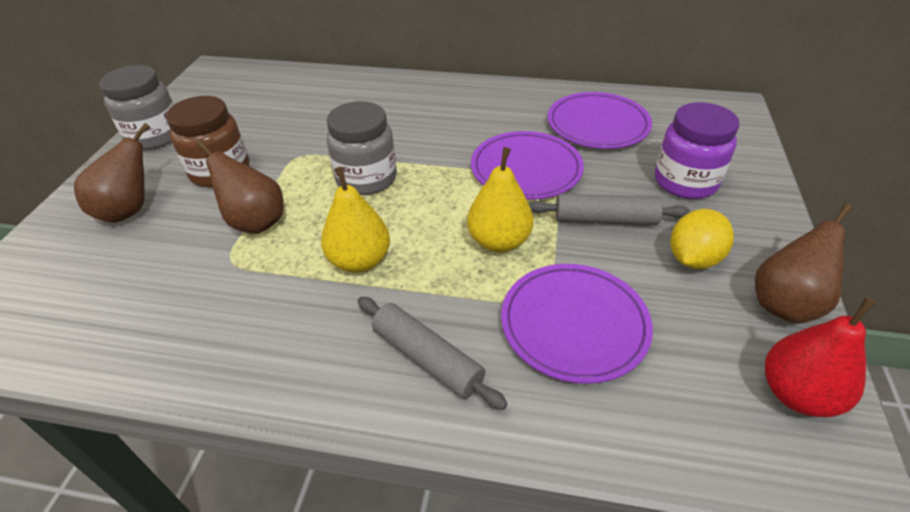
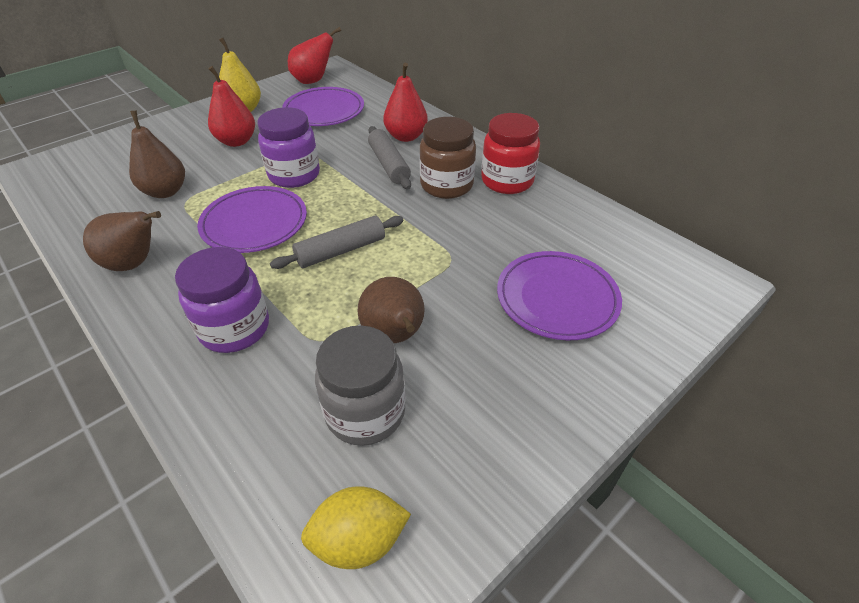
grey jar: 2 -> 1
purple jar: 1 -> 2
red jar: 0 -> 1
red pear: 1 -> 3
yellow pear: 2 -> 1

